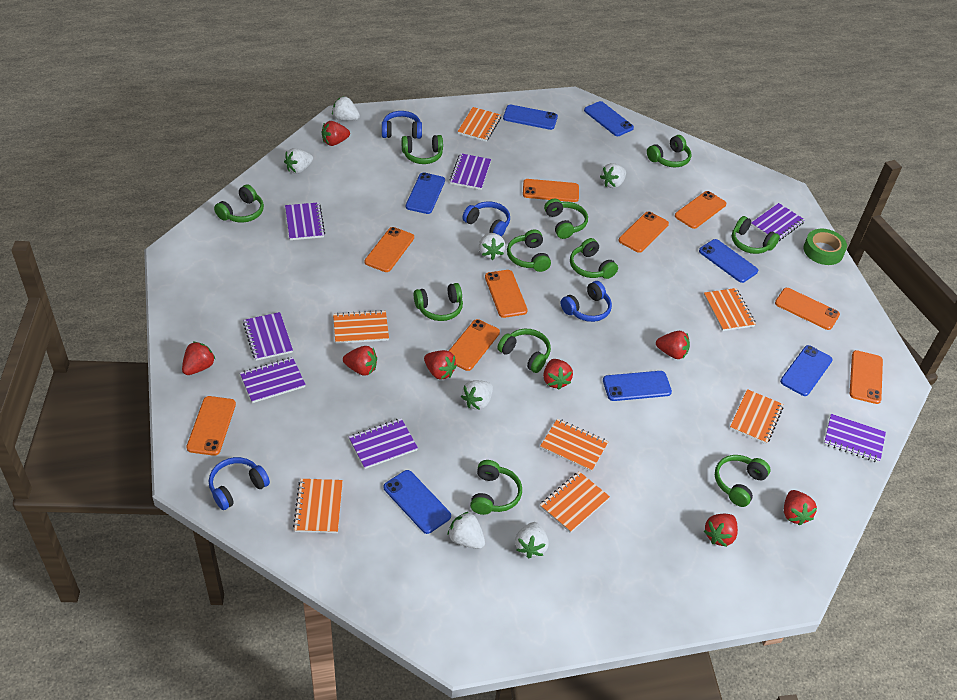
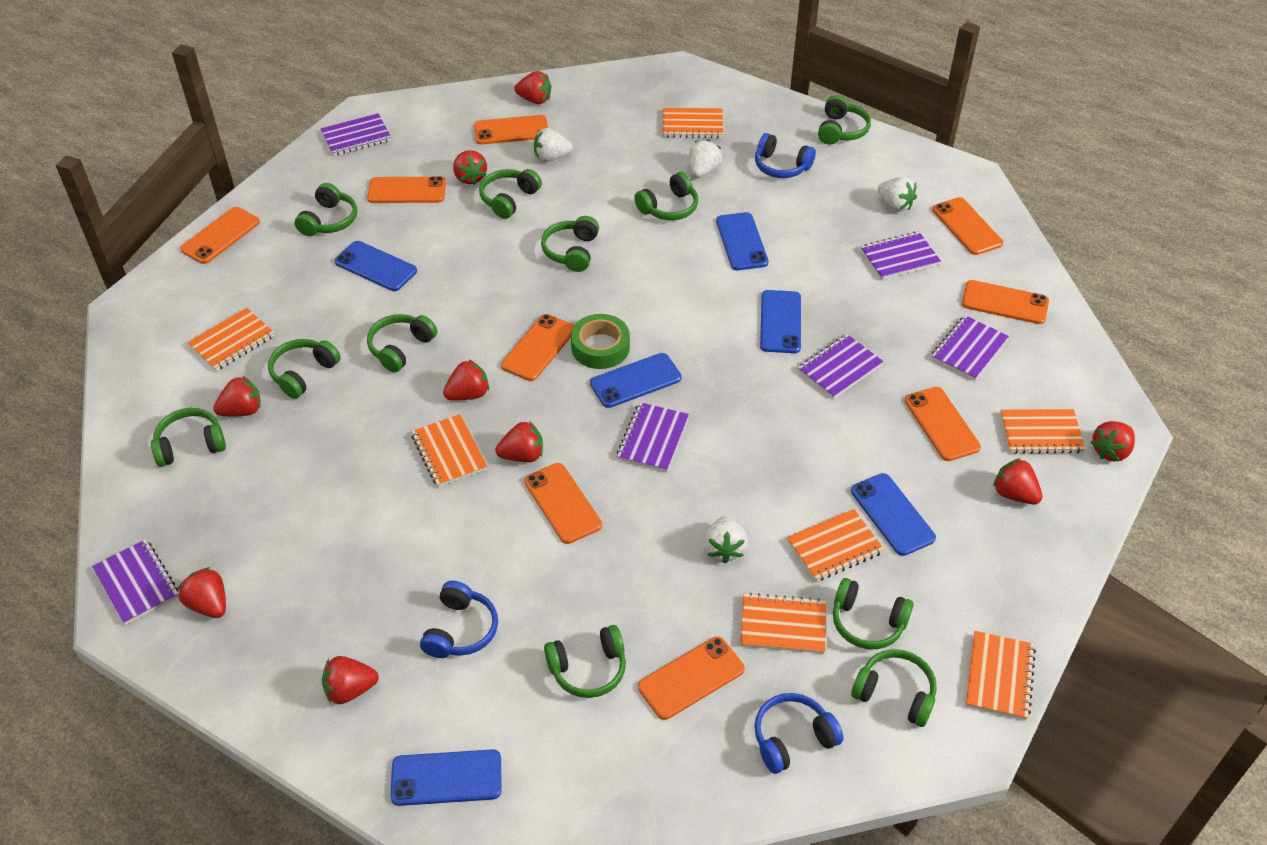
blue headphones: 4 -> 3
blue phone: 7 -> 6
purple notebook: 7 -> 6
red strawberry: 8 -> 9
white strawberry: 7 -> 4

